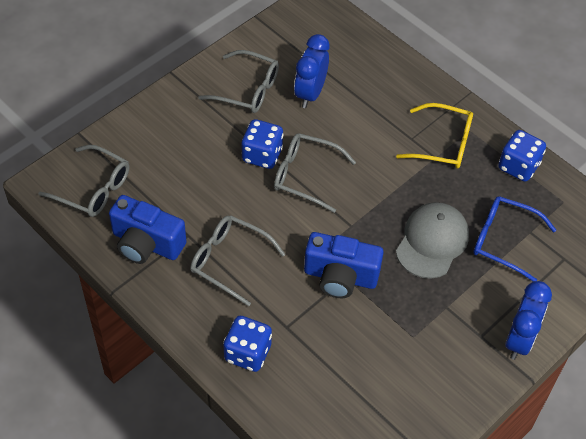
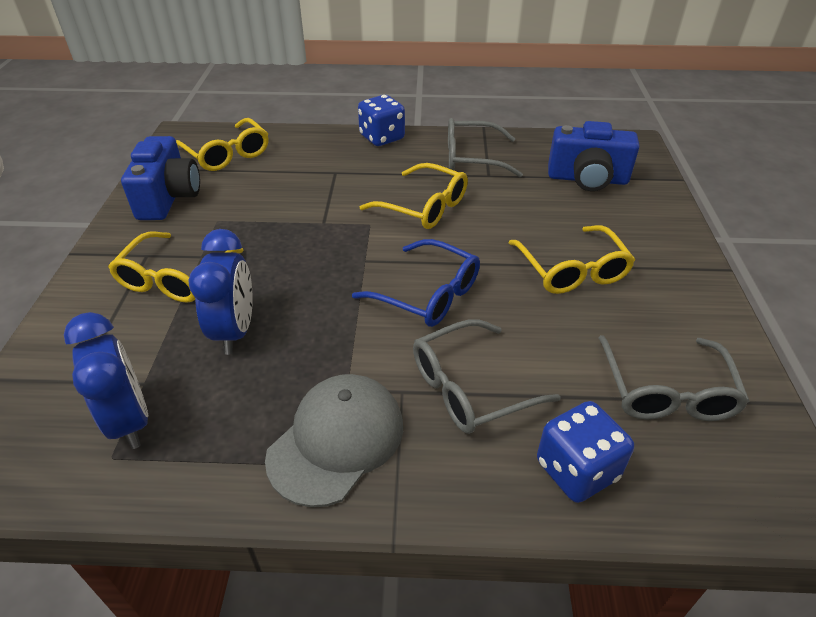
blue dice: 3 -> 2
grey glasses: 4 -> 3
yellow glasses: 1 -> 4

